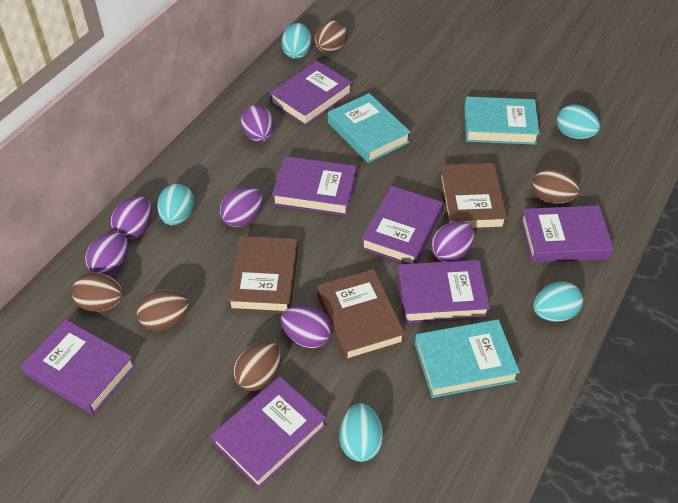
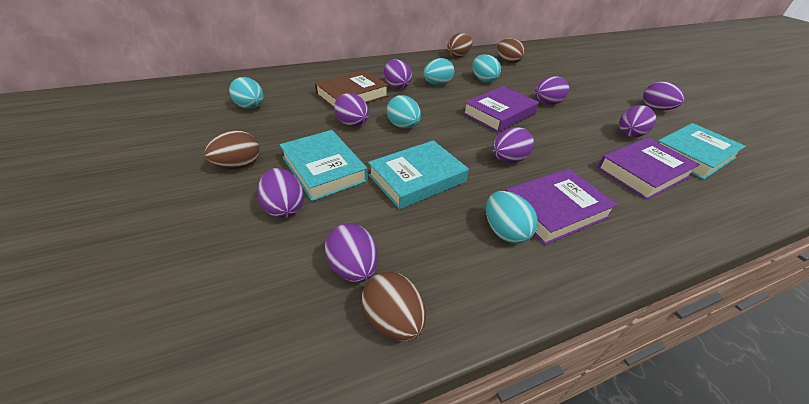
brown book: 3 -> 1
brown egg: 5 -> 4
purple book: 7 -> 3
purple egg: 6 -> 8

